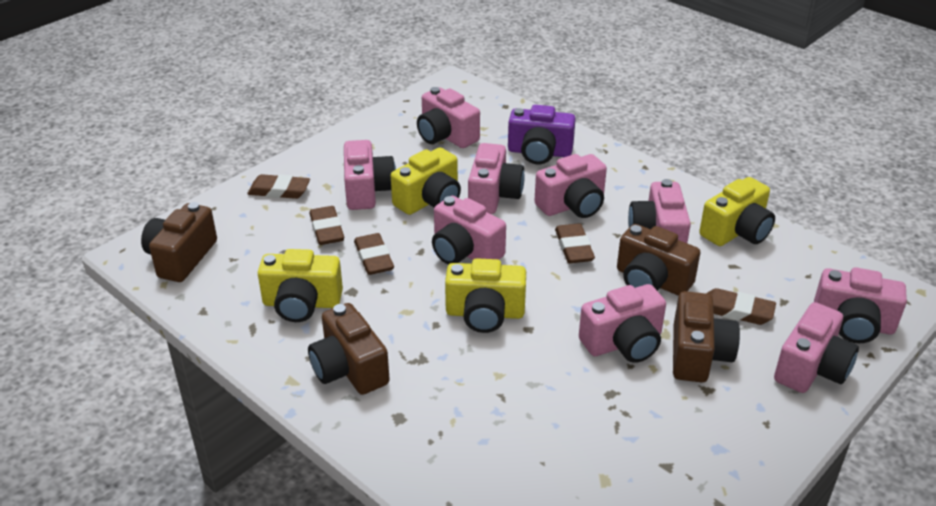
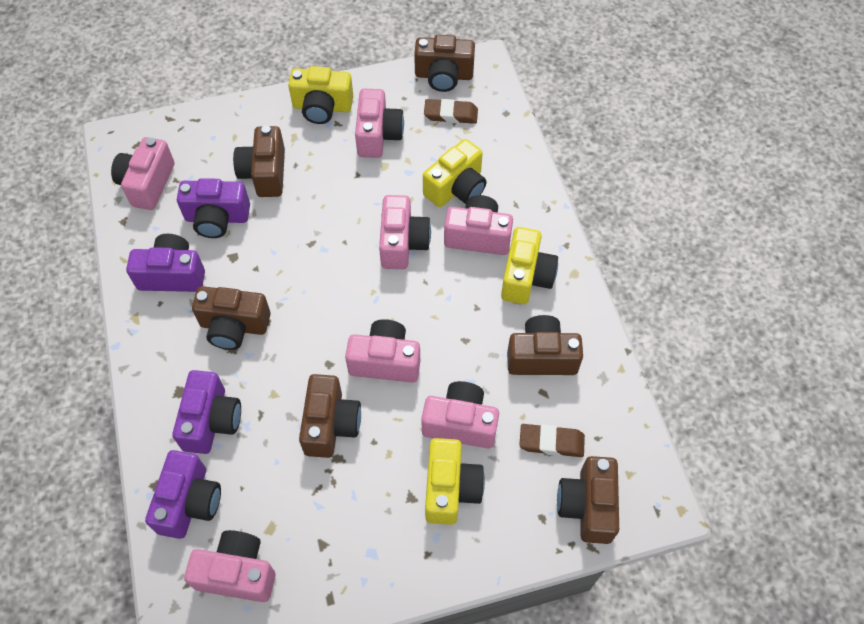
brown camera: 4 -> 6
brown eraser: 5 -> 2
pink camera: 9 -> 7
purple camera: 1 -> 4

